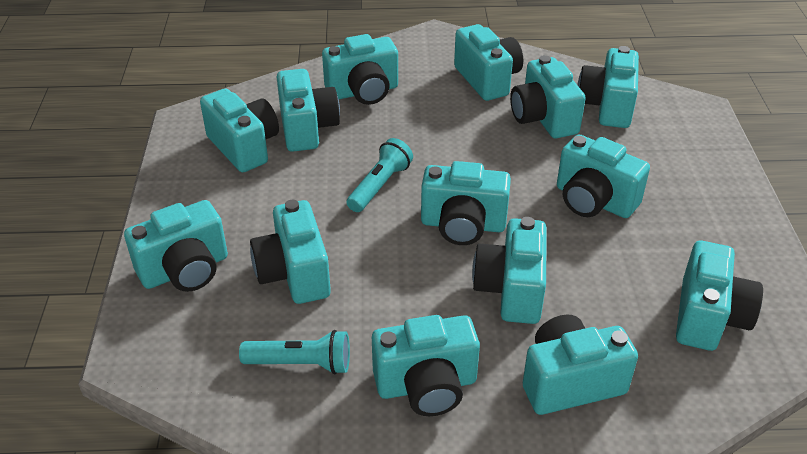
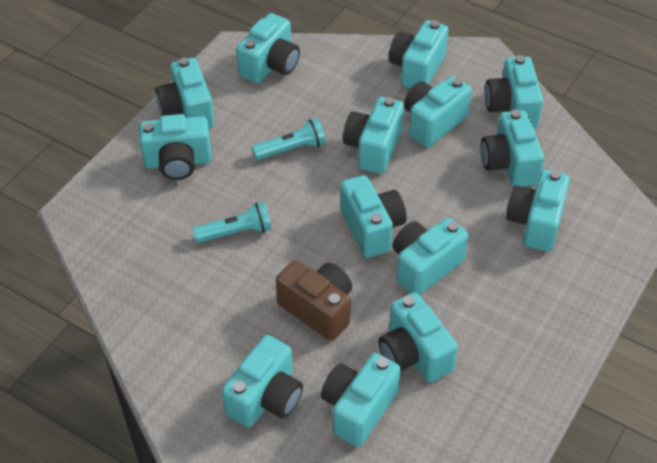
brown camera: 0 -> 1

